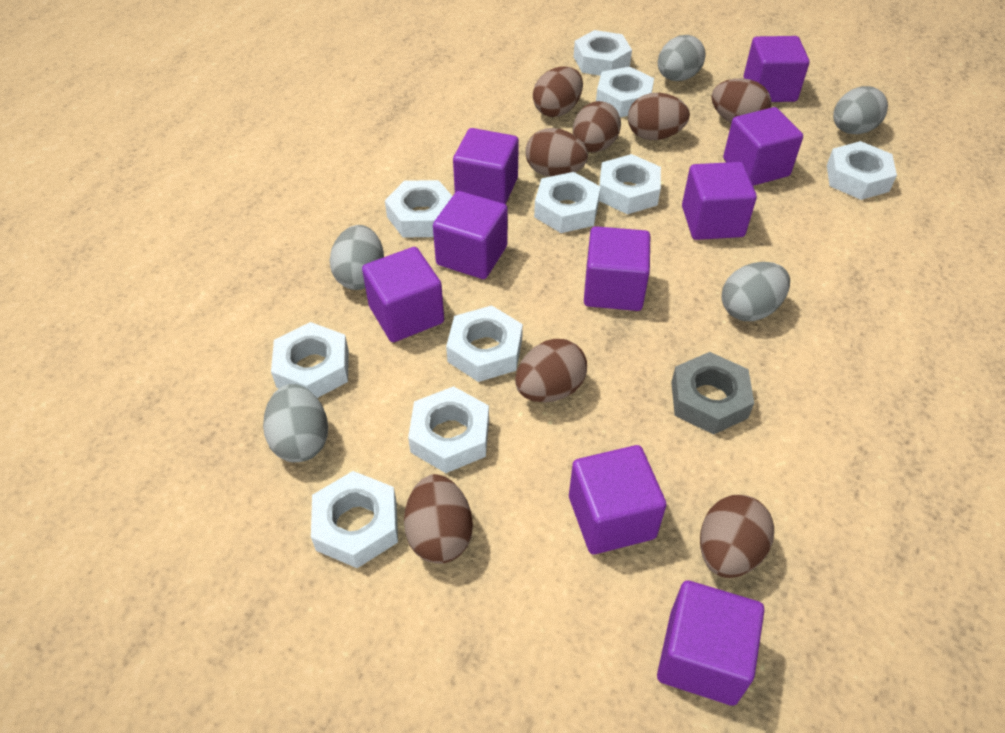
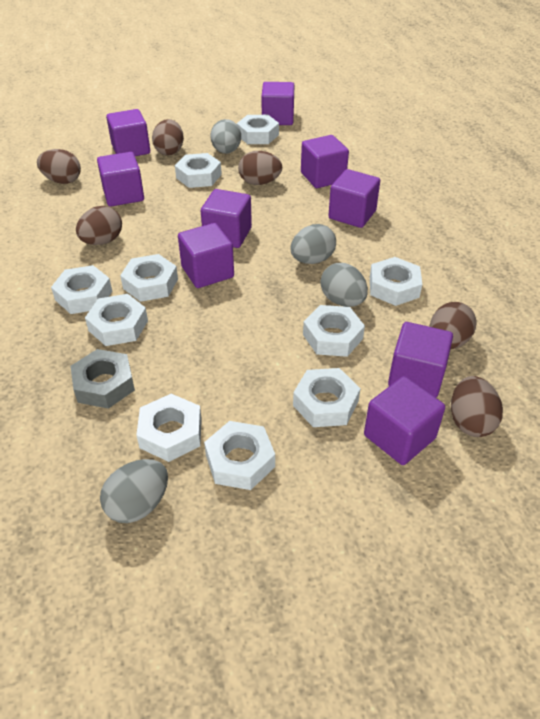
brown egg: 8 -> 6
grey egg: 5 -> 4

